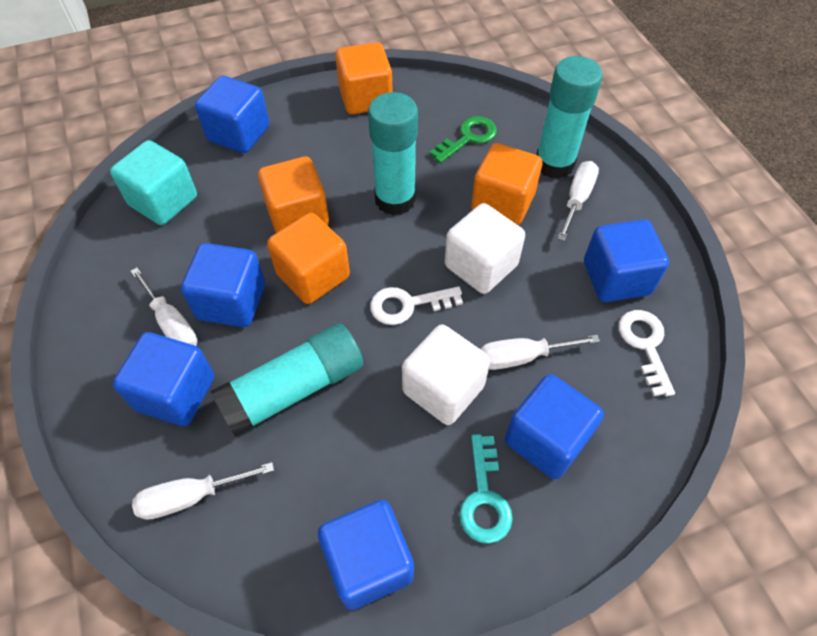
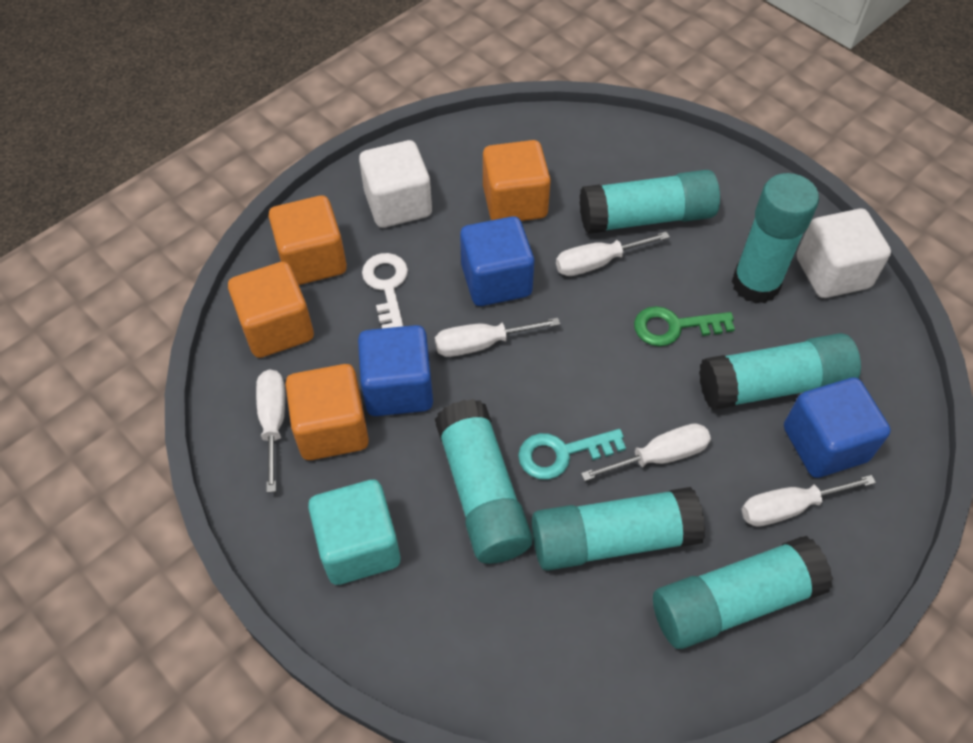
blue cube: 6 -> 3
turquoise glue stick: 3 -> 6
white key: 2 -> 1
white screwdriver: 4 -> 5

